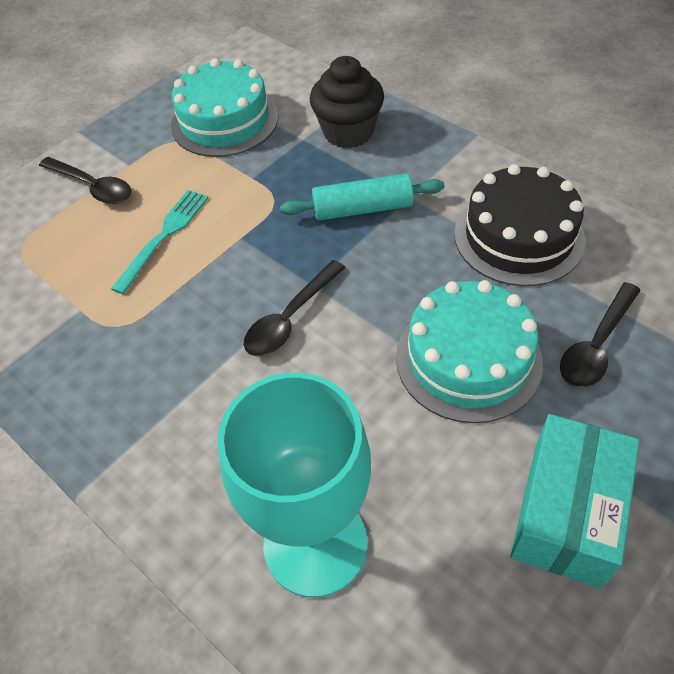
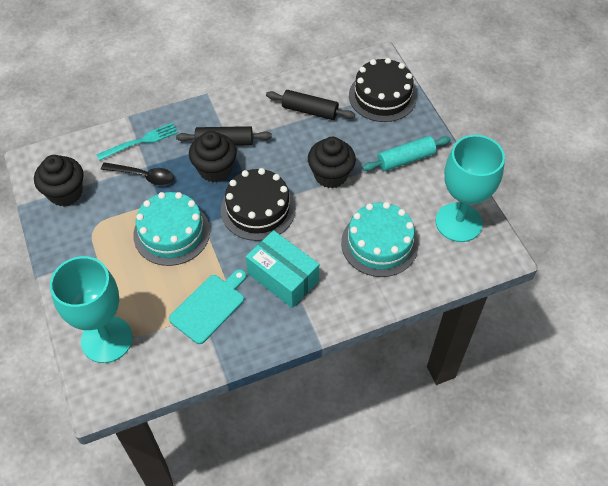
black cake: 1 -> 2
black cupcake: 1 -> 3
black rolling pin: 0 -> 2
black spoon: 3 -> 1
turquoise cutting board: 0 -> 1
turquoise goblet: 1 -> 2

